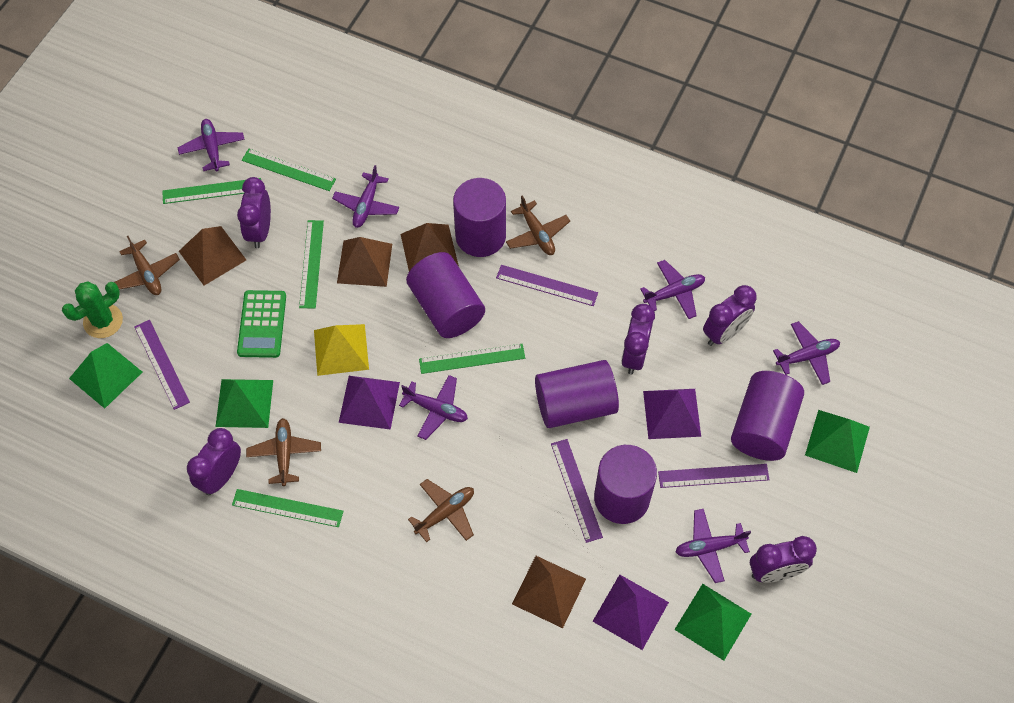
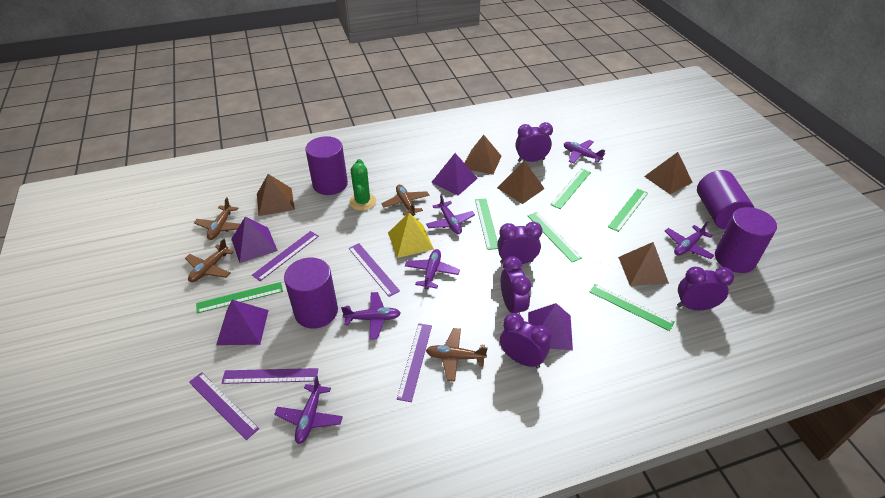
brown pyramid: 4 -> 5
green calculator: 1 -> 0
green pyramid: 4 -> 0
green ruler: 5 -> 6
purple cylinder: 5 -> 4
purple pyramid: 3 -> 4
purple ruler: 4 -> 5

